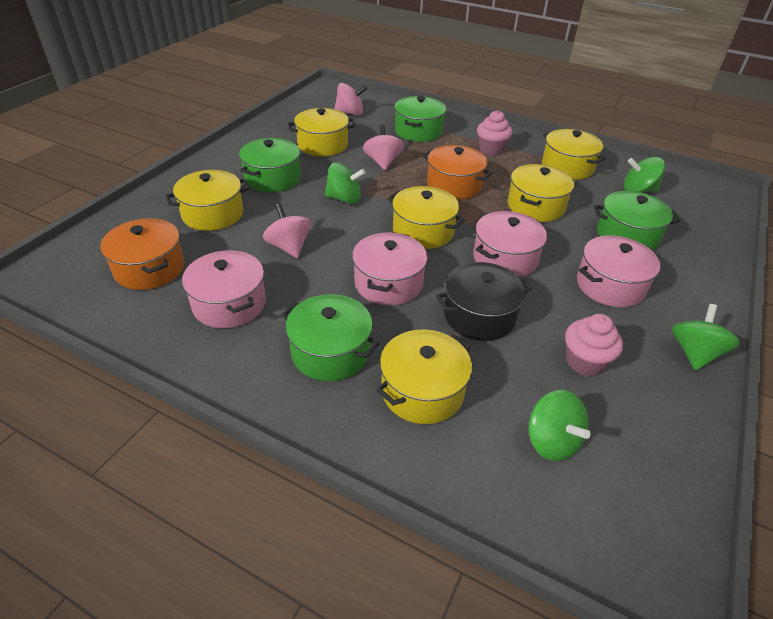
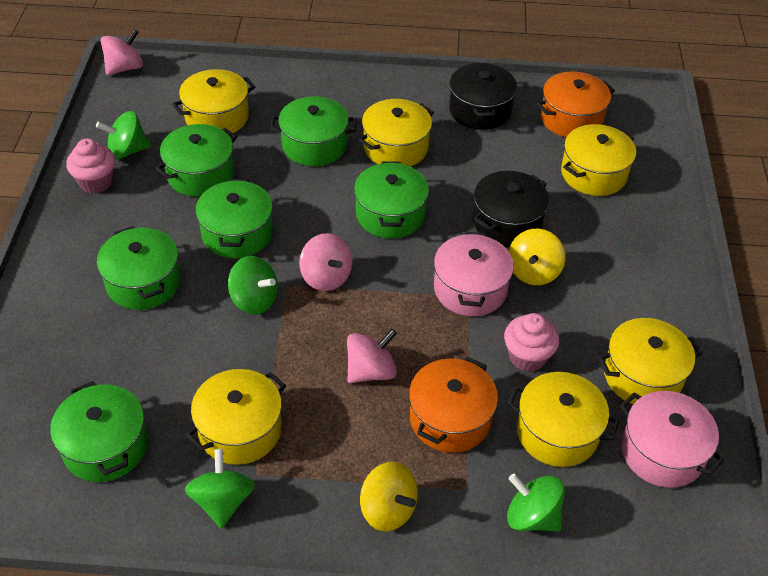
black pot: 1 -> 2
green pot: 4 -> 6
pink pot: 4 -> 2
yellow spinning top: 0 -> 2

